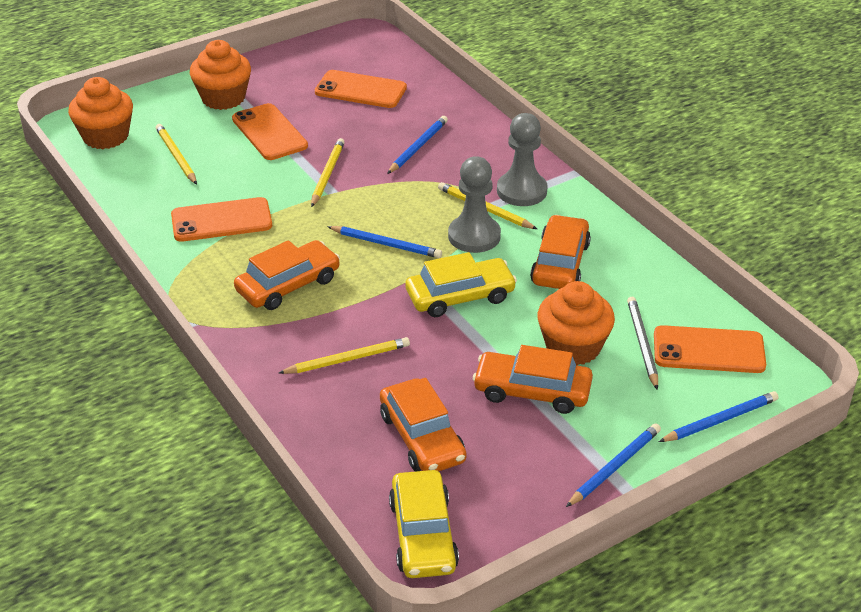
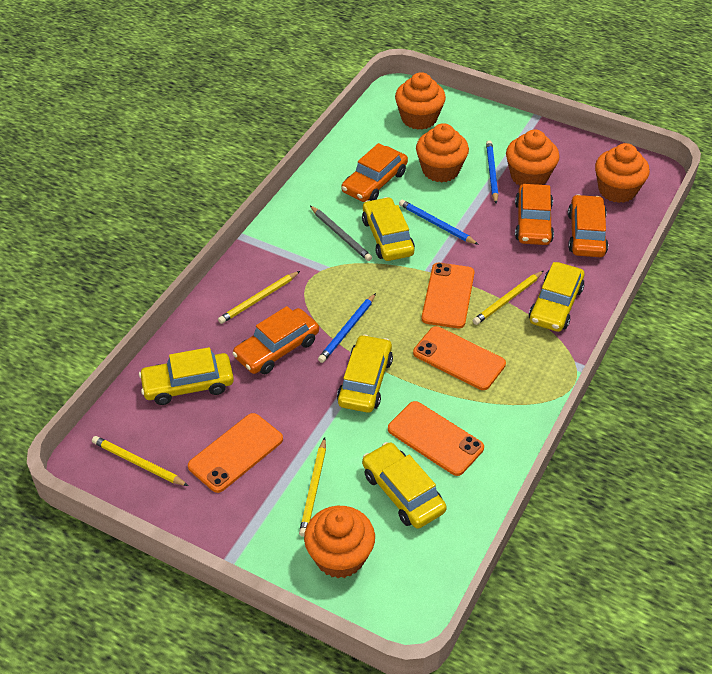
blue pencil: 4 -> 3
grey pawn: 2 -> 0
orange cupcake: 3 -> 5
yellow car: 2 -> 5

